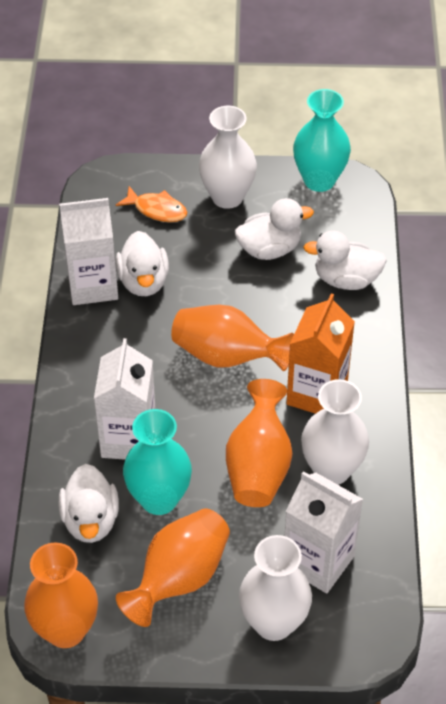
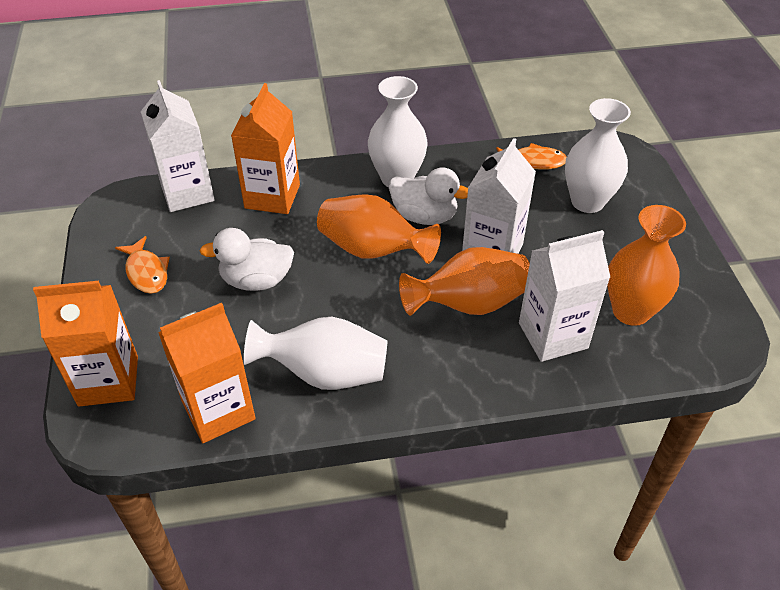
orange carton: 1 -> 3
orange fish: 1 -> 2
orange vase: 4 -> 3
turquoise vase: 2 -> 0
white duck: 4 -> 2

